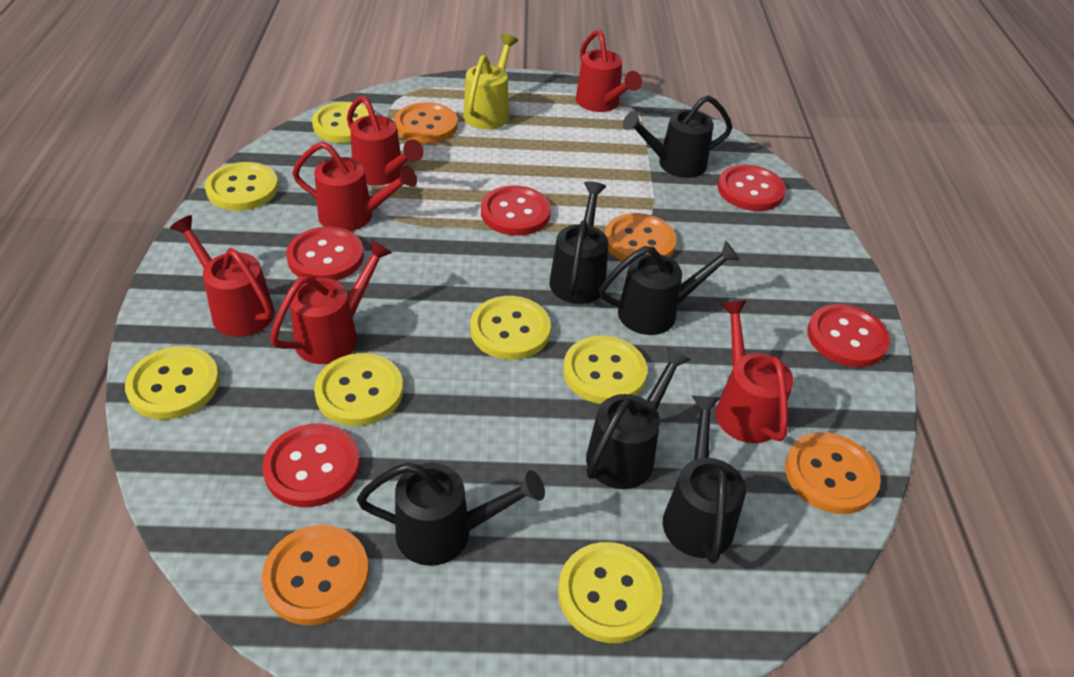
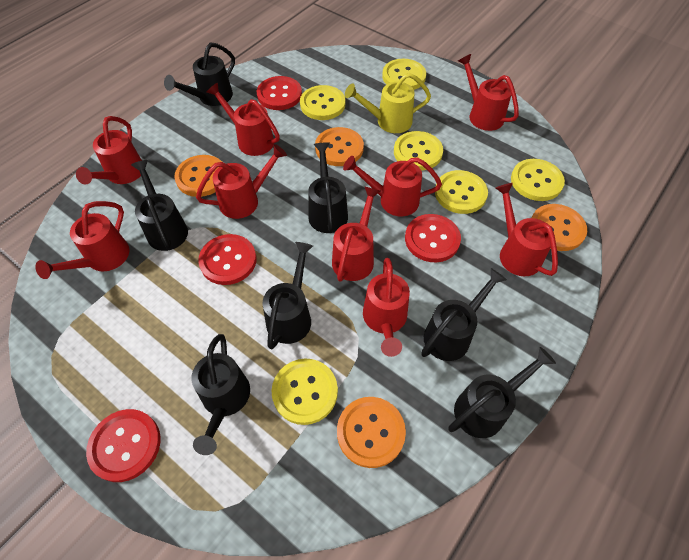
black watering can: 6 -> 7
red button: 5 -> 4
red watering can: 6 -> 9
yellow button: 7 -> 6

